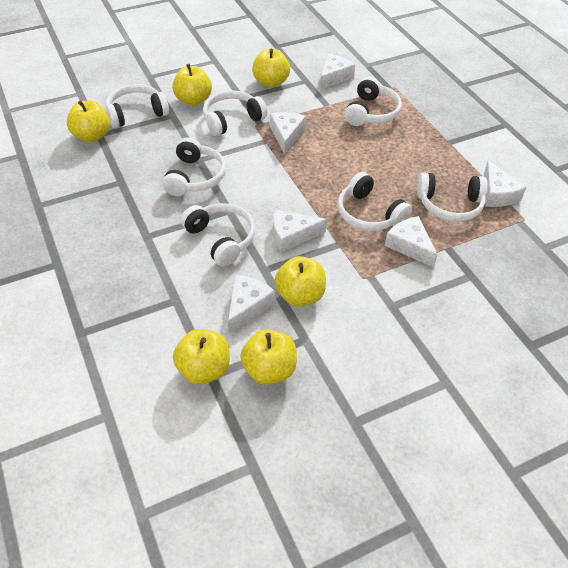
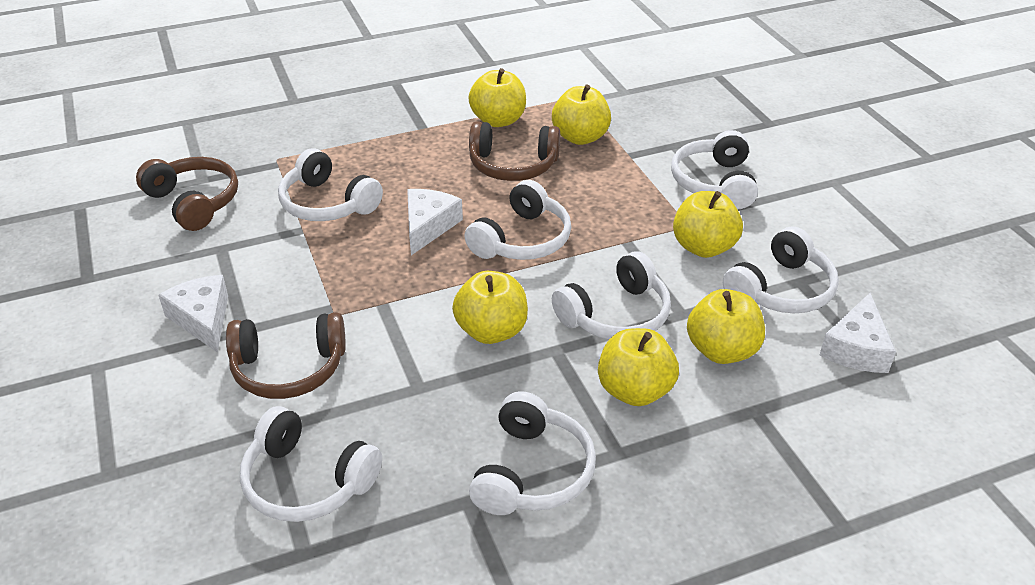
brown headphones: 0 -> 3
white cheese: 6 -> 3

